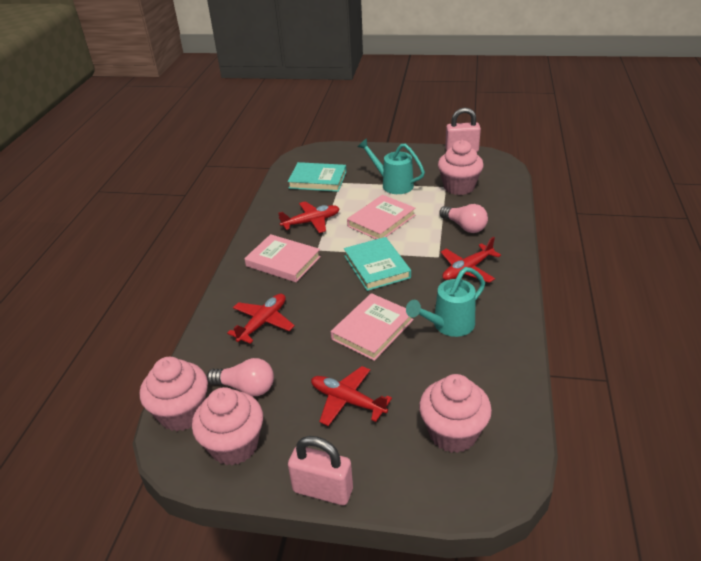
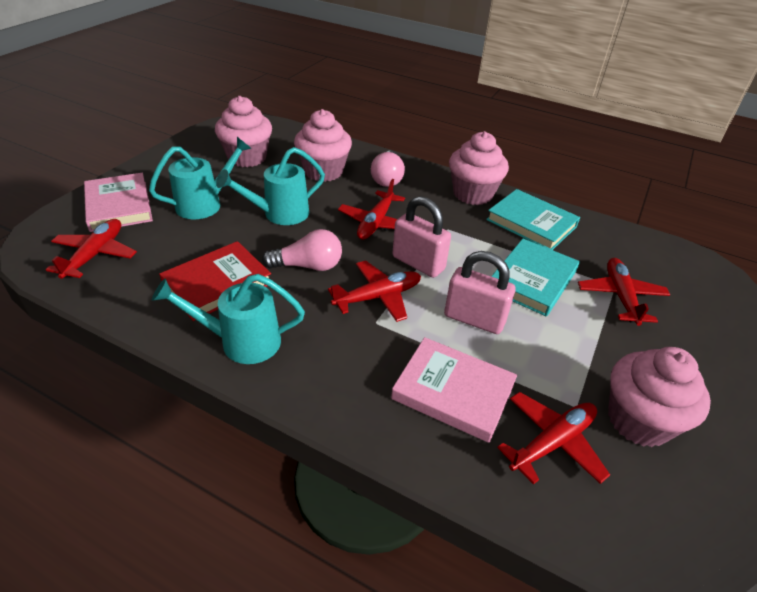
pink book: 3 -> 2
red book: 0 -> 1
red plane: 4 -> 5
turquoise watering can: 2 -> 3

